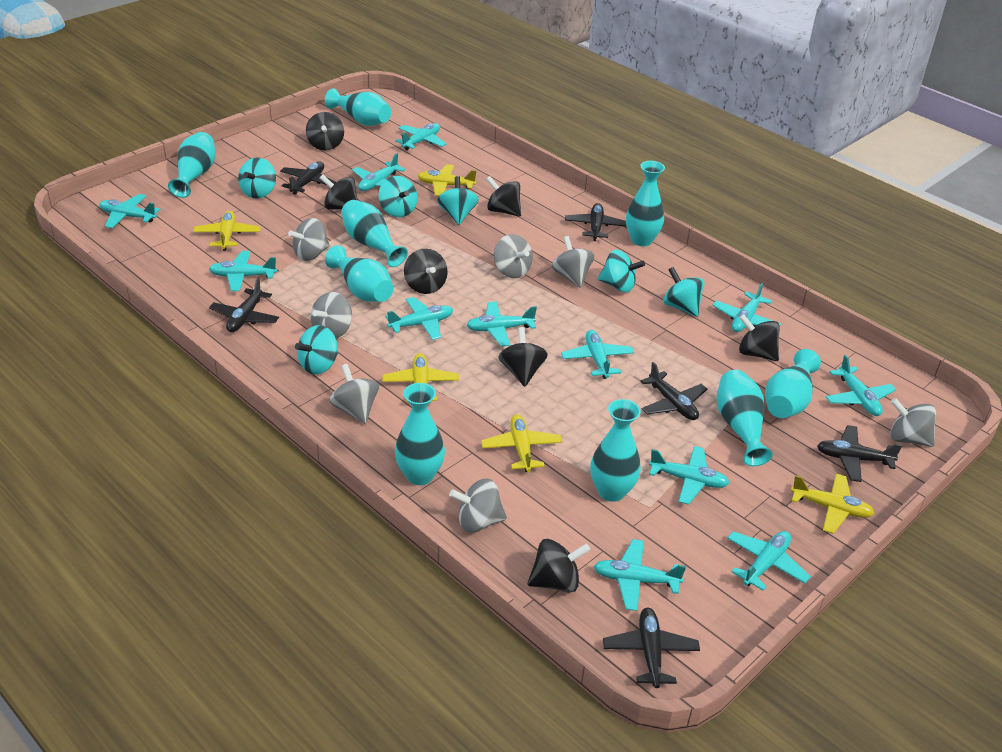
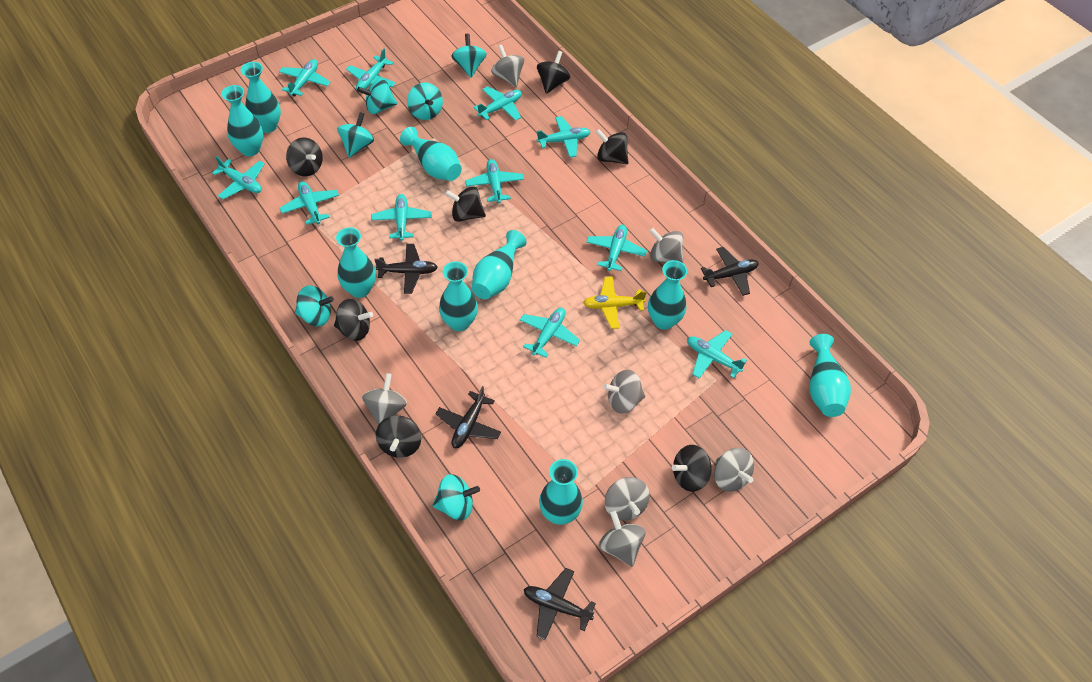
black plane: 6 -> 4
turquoise plane: 12 -> 11
yellow plane: 5 -> 1

